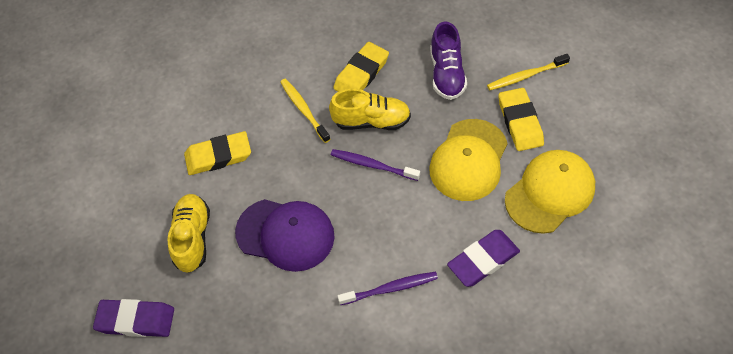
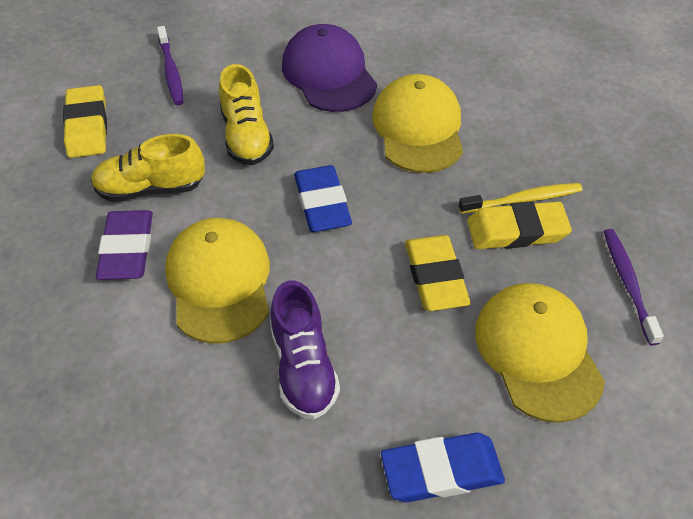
blue eraser: 0 -> 2
purple eraser: 2 -> 1
yellow cap: 2 -> 3
yellow toothbrush: 2 -> 1

